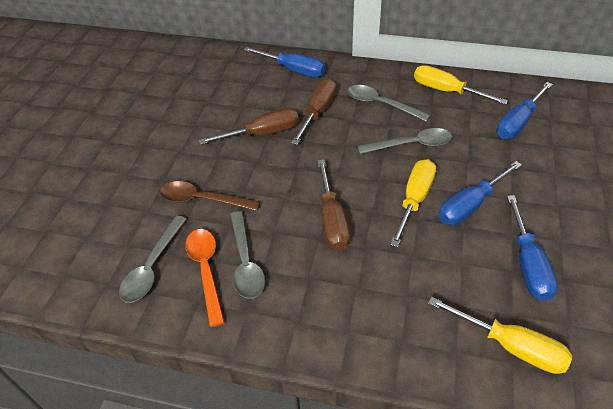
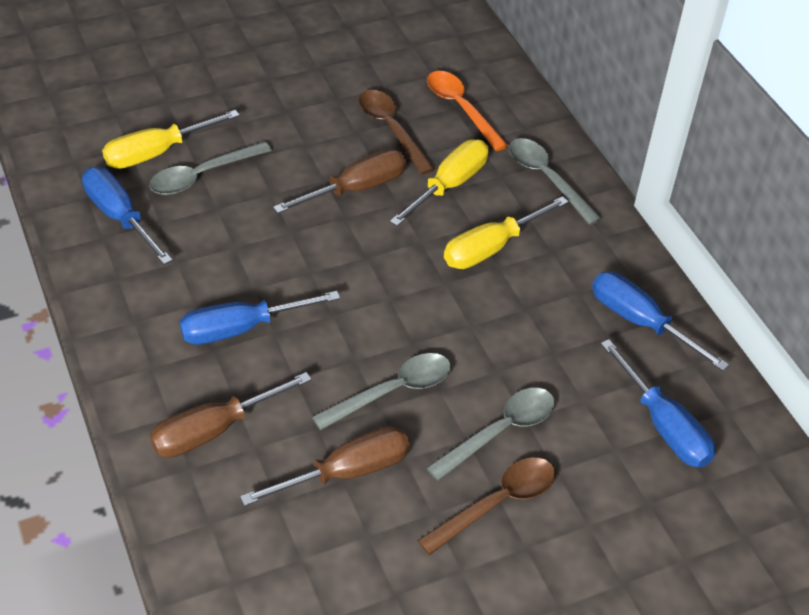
brown spoon: 1 -> 2

